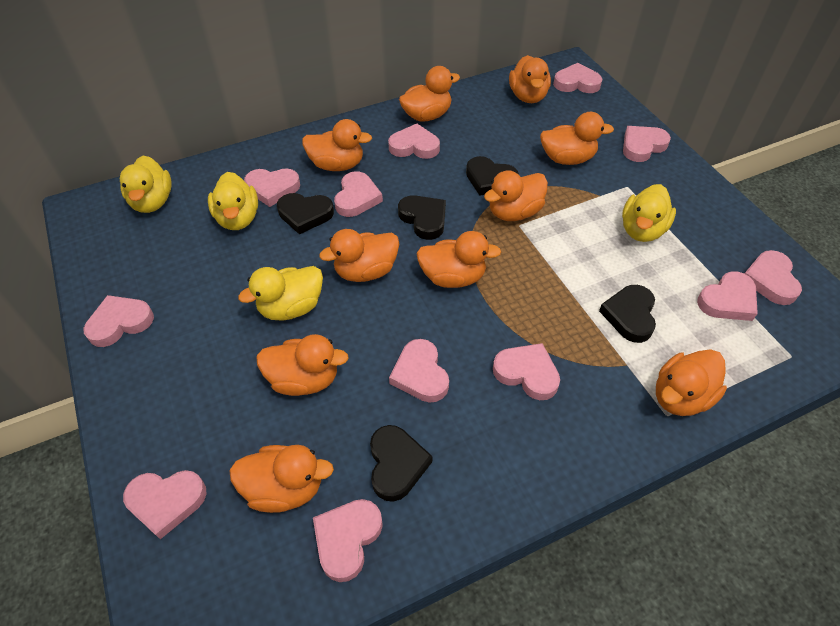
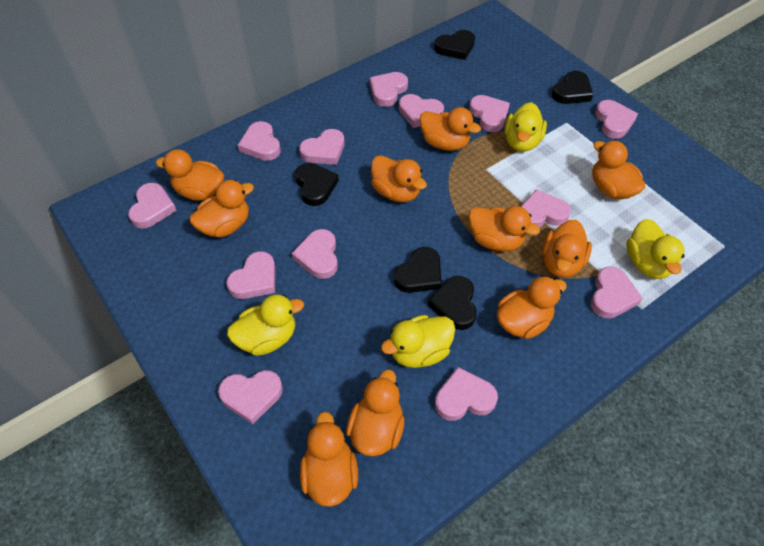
pink heart: 12 -> 13

